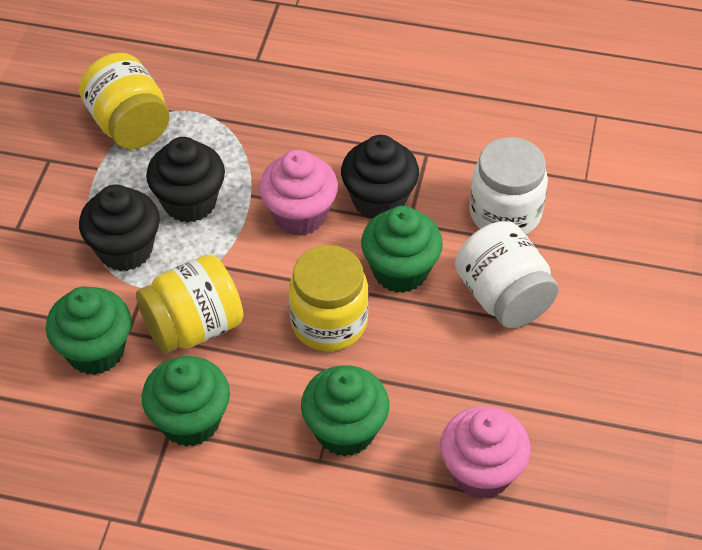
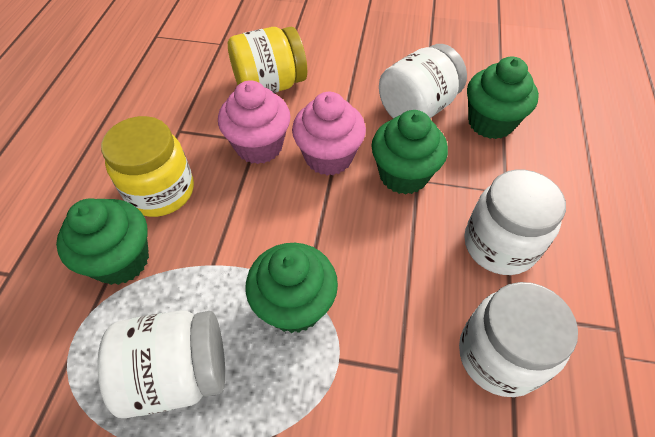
black cupcake: 3 -> 0
white jar: 2 -> 4
yellow jar: 3 -> 2

